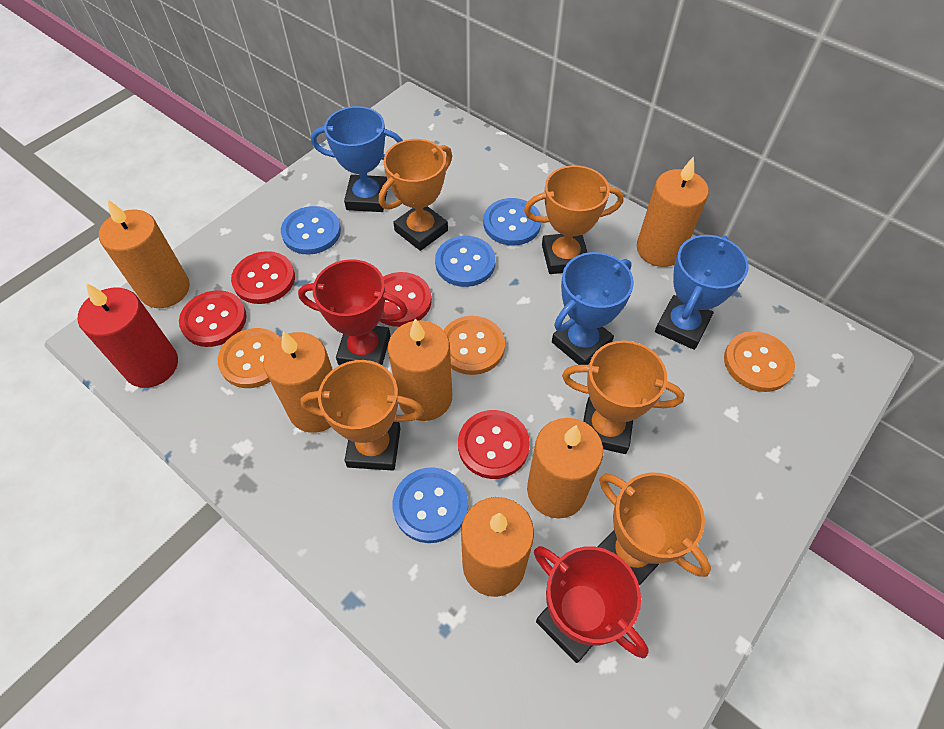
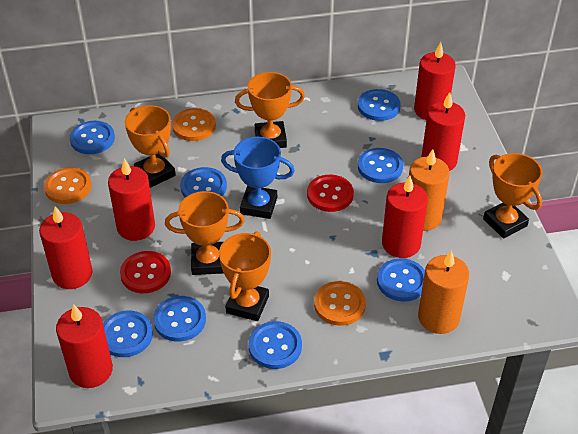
blue button: 4 -> 8
blue trophy: 3 -> 1
orange candle: 6 -> 2
red button: 4 -> 2
red candle: 1 -> 6
red trophy: 2 -> 0

